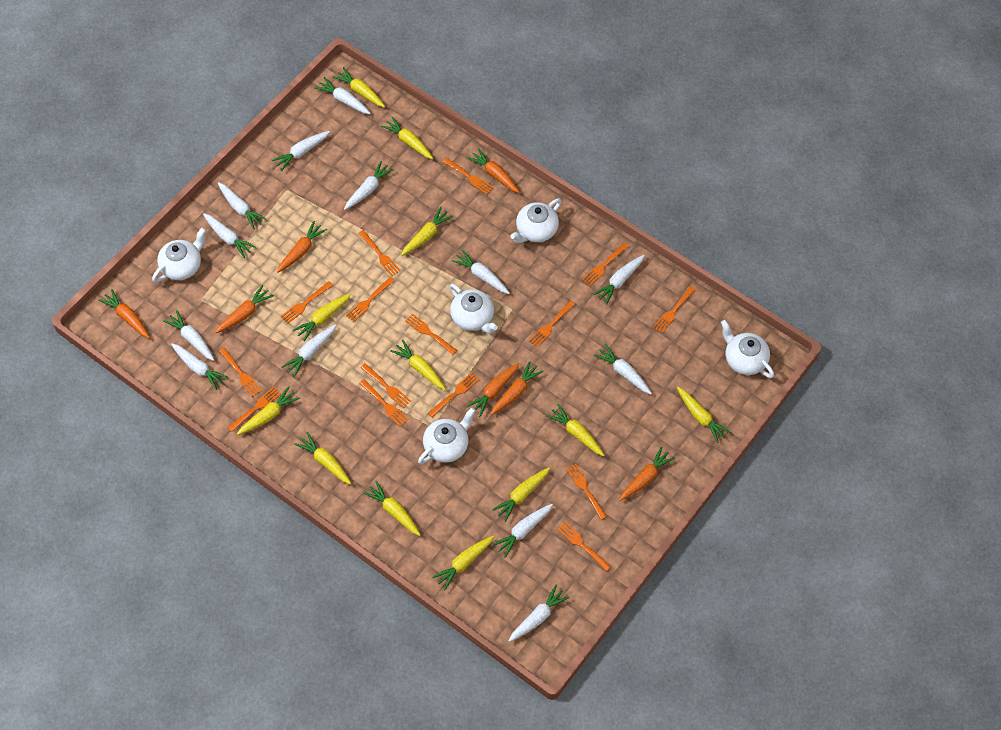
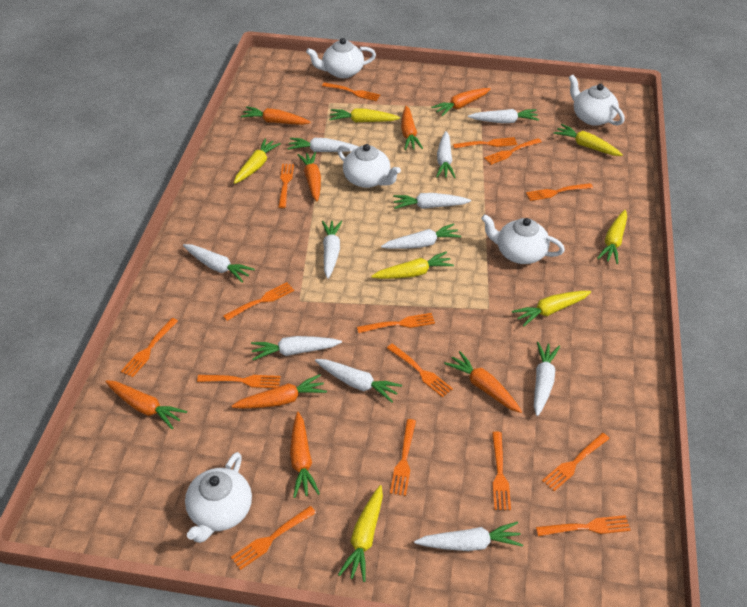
orange carrot: 7 -> 8
white carrot: 13 -> 11
yellow carrot: 12 -> 7

